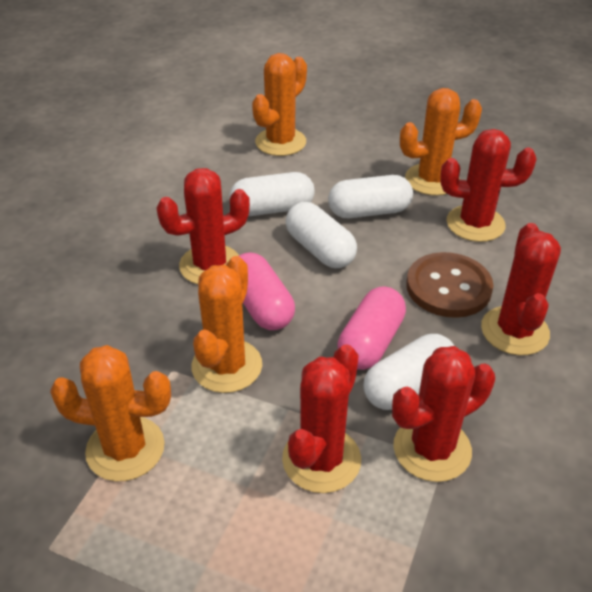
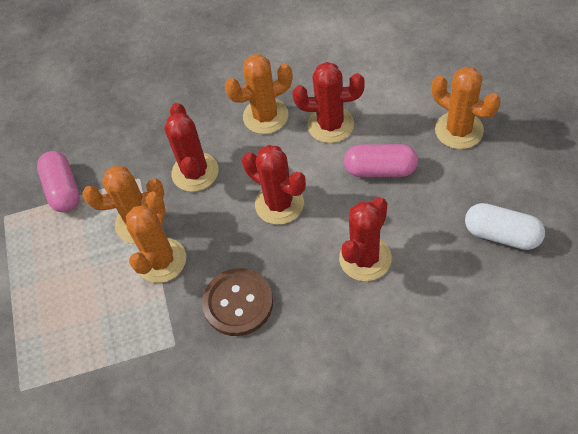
red cactus: 5 -> 4
white capsule: 4 -> 1

